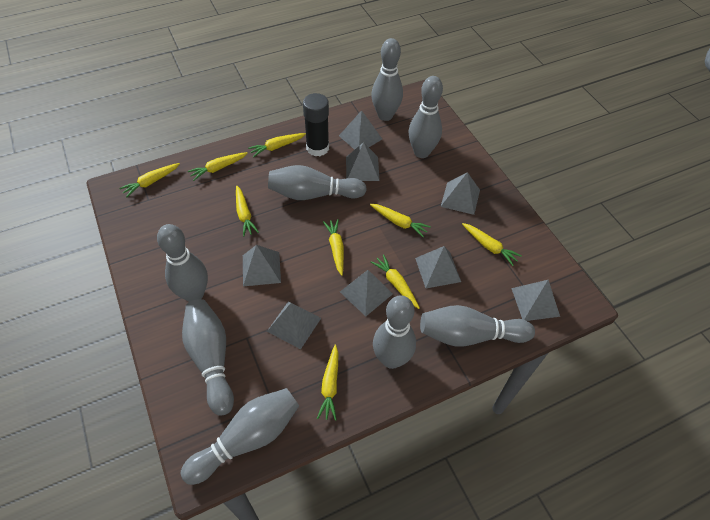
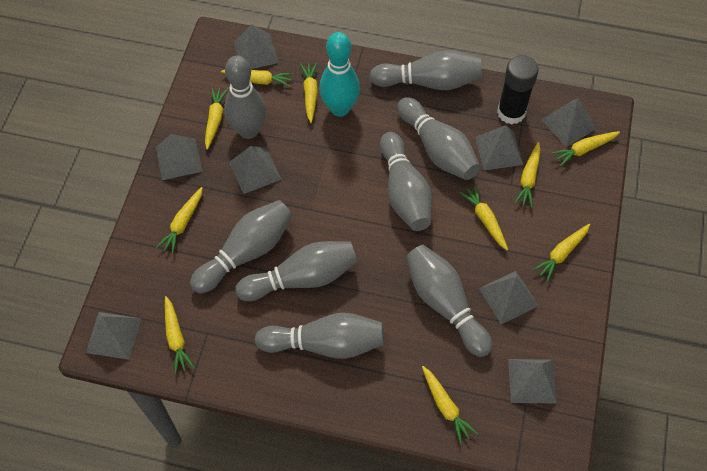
turquoise bowling pin: 0 -> 1
yellow carrot: 9 -> 10

